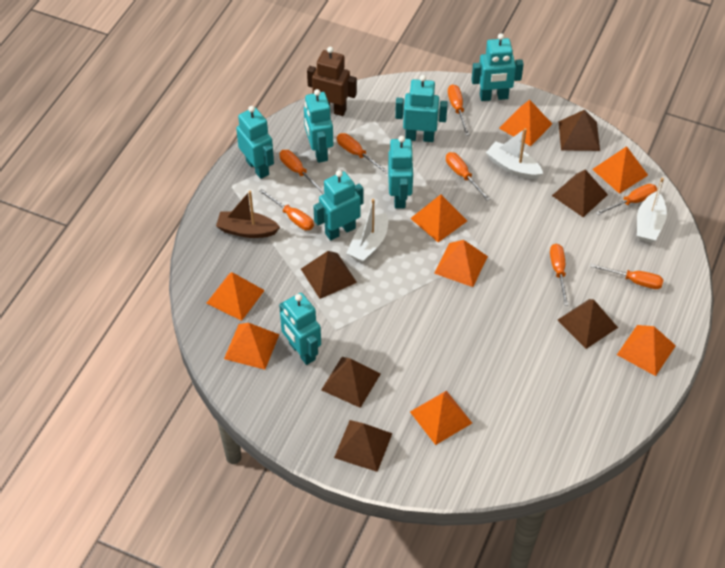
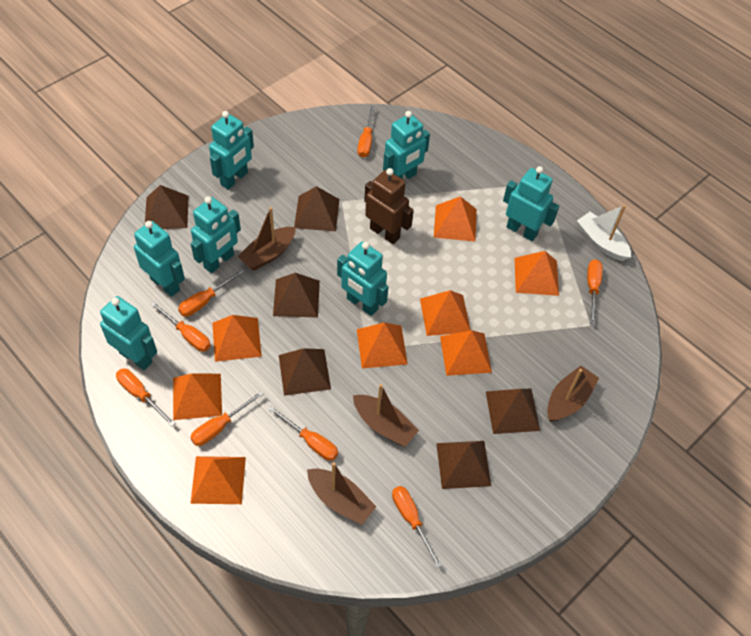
brown boat: 1 -> 4
white boat: 3 -> 1

